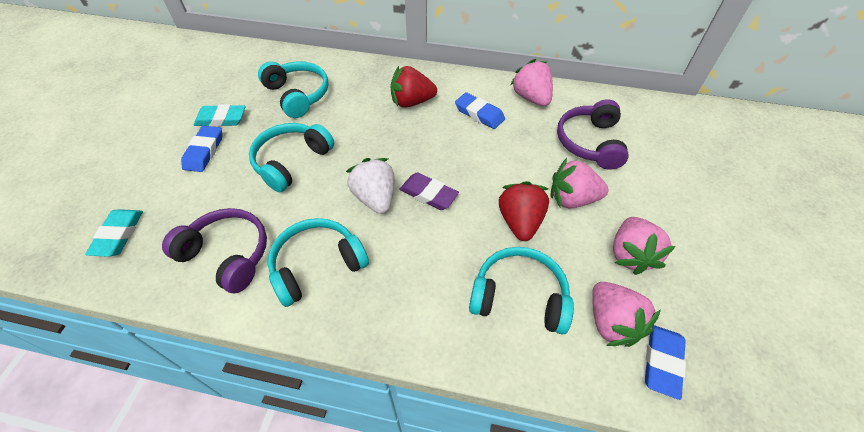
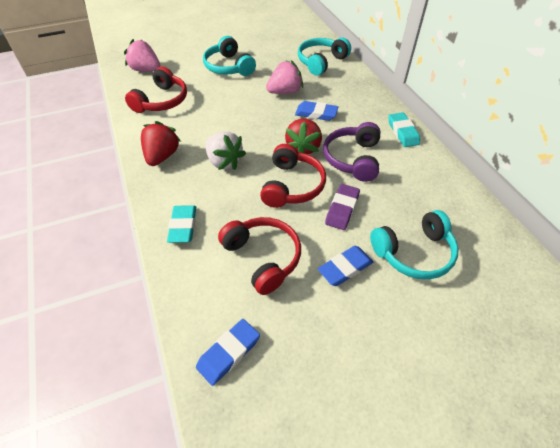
pink strawberry: 4 -> 2
purple headphones: 2 -> 1
red headphones: 0 -> 3
turquoise headphones: 4 -> 3

